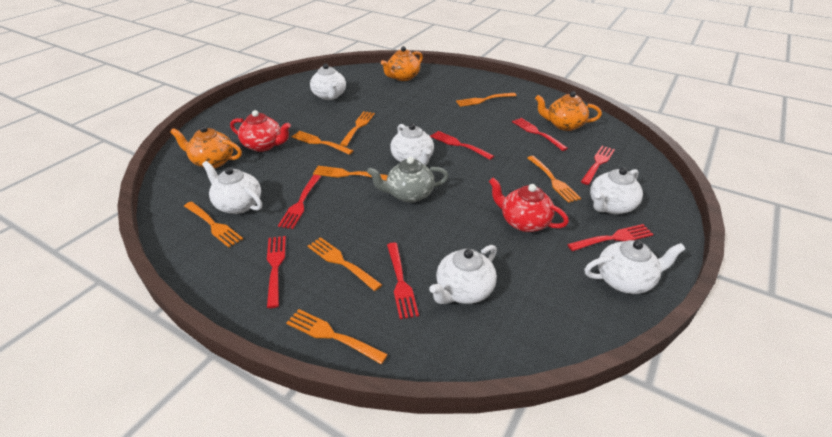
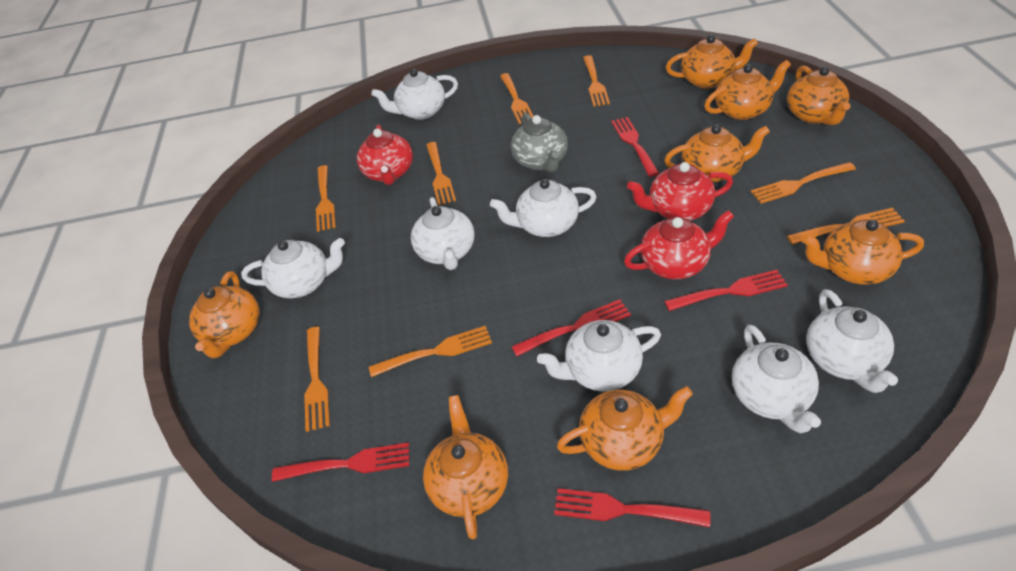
orange teapot: 3 -> 8
red fork: 7 -> 5
red teapot: 2 -> 3
white teapot: 6 -> 7

